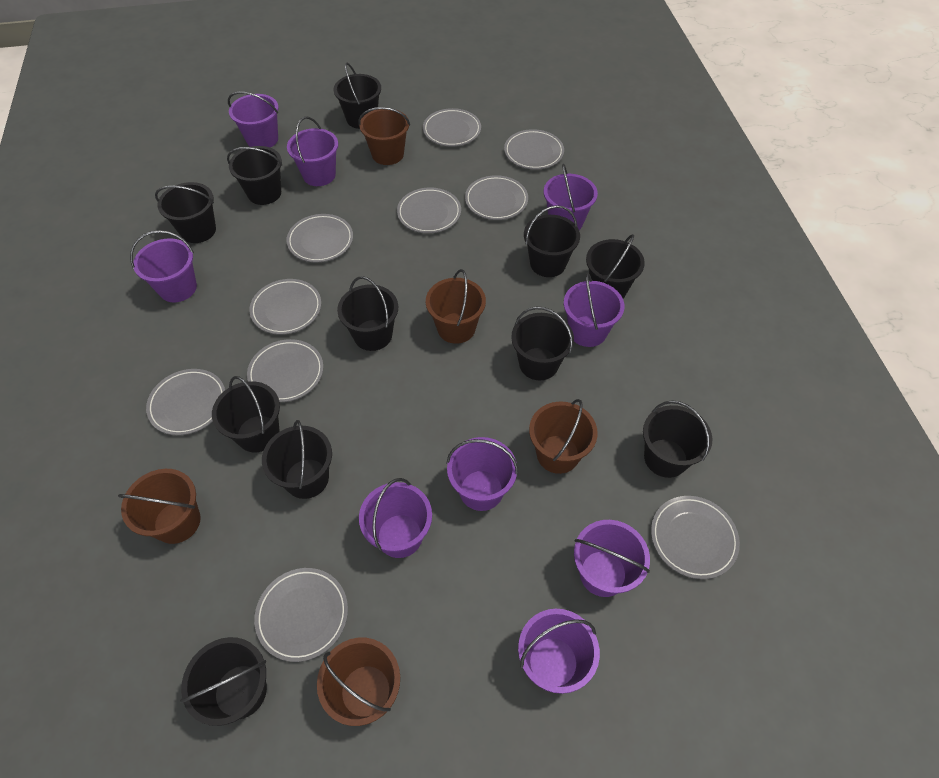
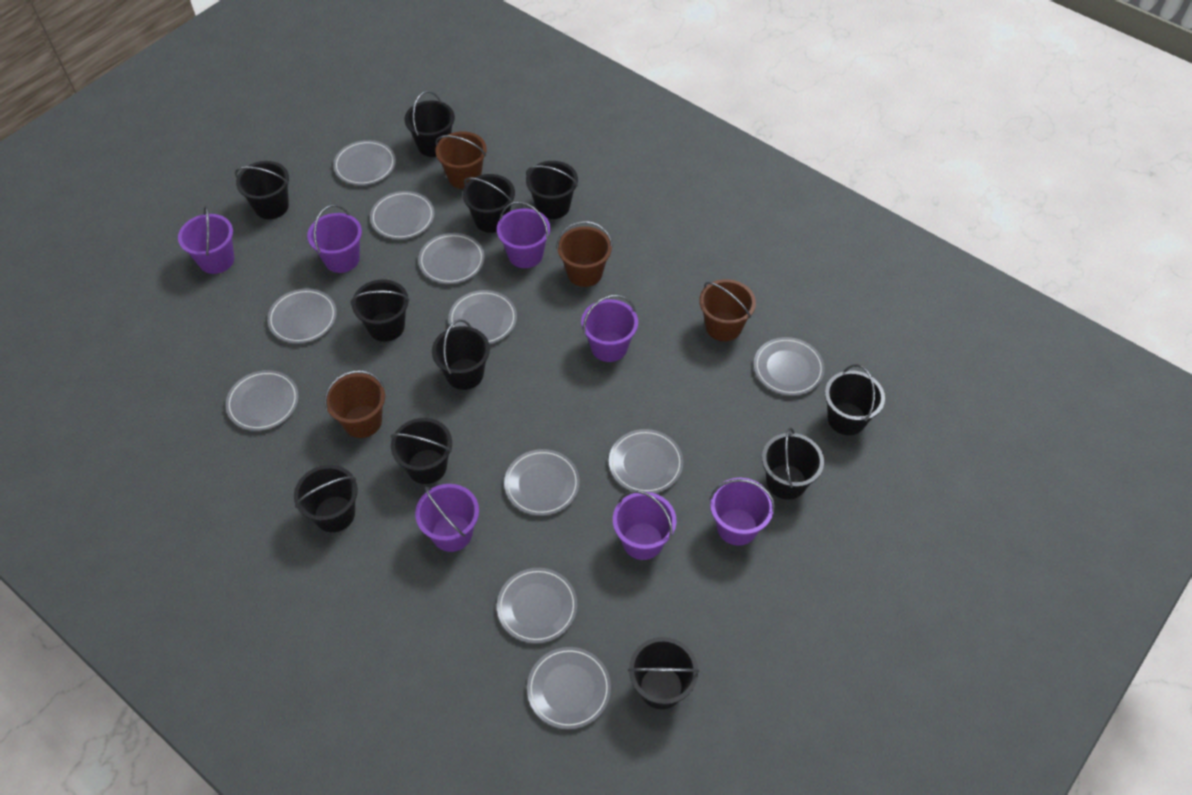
brown bucket: 5 -> 4
grey plate: 10 -> 11
purple bucket: 9 -> 7

